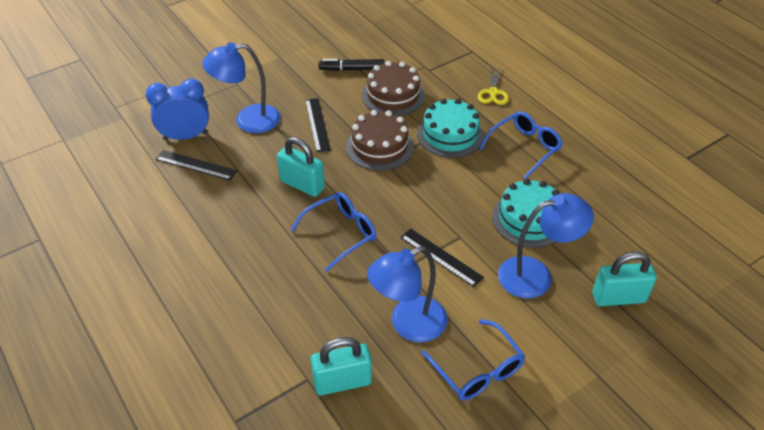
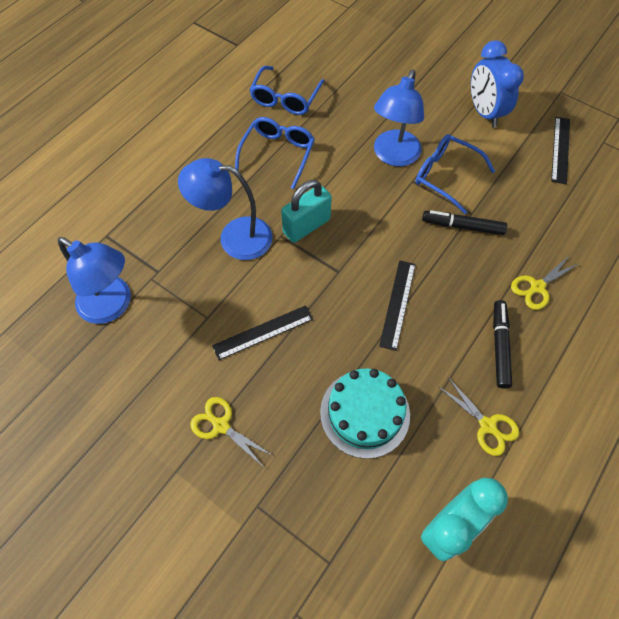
black marker: 1 -> 2
brown cake: 2 -> 0
turquoise cake: 2 -> 1
turquoise clock: 0 -> 1
turquoise padlock: 3 -> 1
yellow scissors: 1 -> 3

